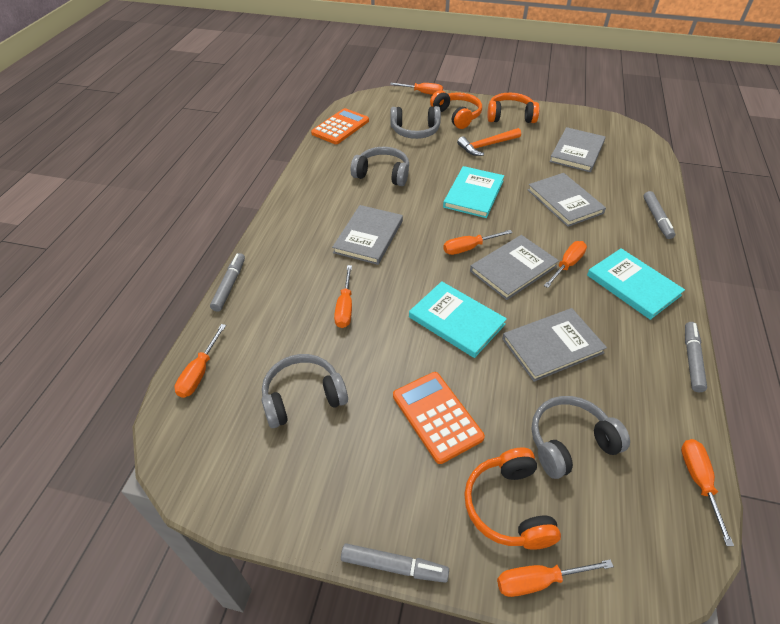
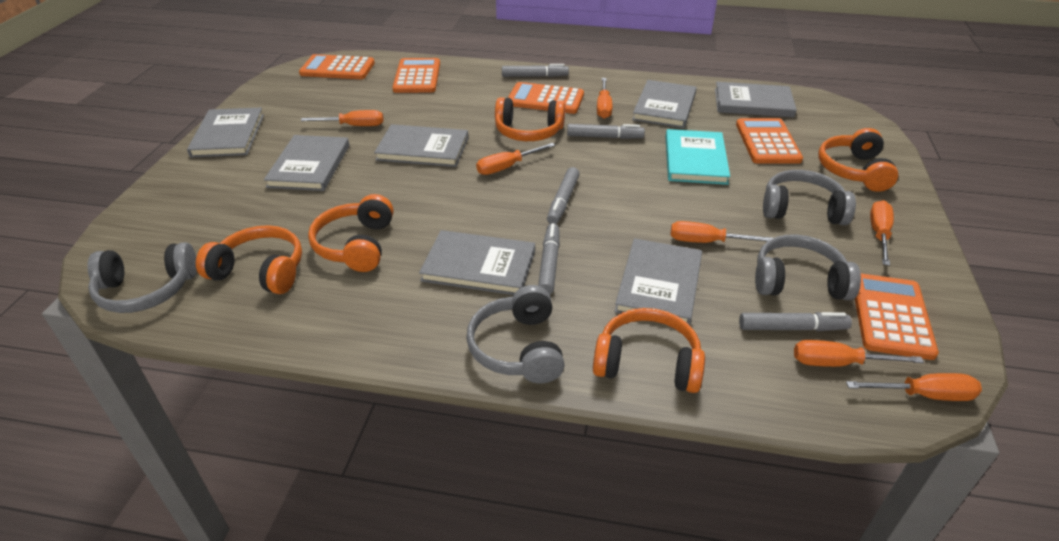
grey book: 5 -> 7
grey marker: 4 -> 5
orange calculator: 2 -> 5
orange hammer: 1 -> 0
orange headphones: 3 -> 5
turquoise book: 3 -> 1

